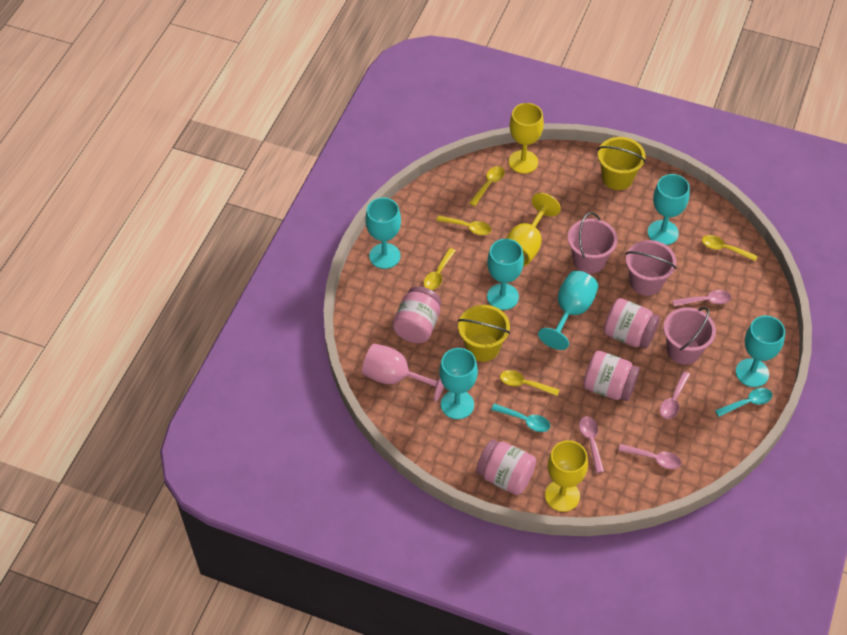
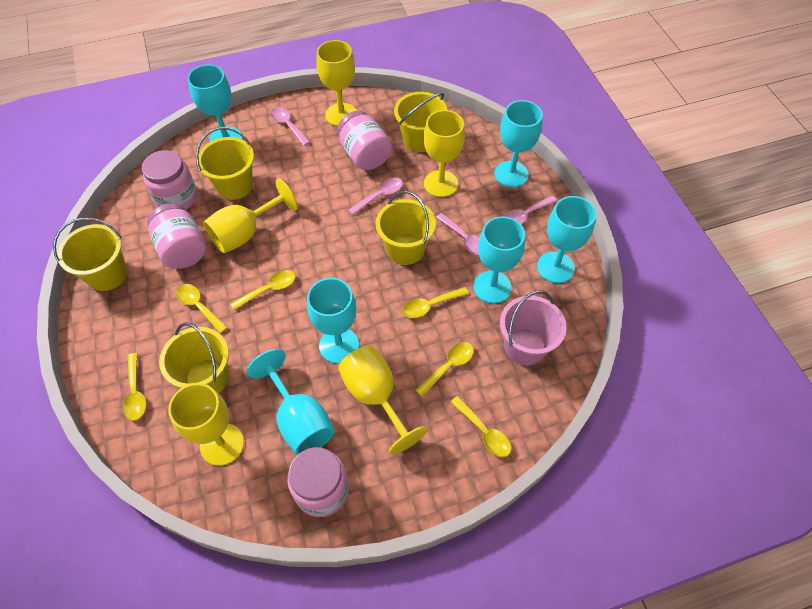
pink bucket: 3 -> 1
pink goblet: 1 -> 0
turquoise spoon: 2 -> 0
yellow bucket: 2 -> 5
yellow goblet: 3 -> 5
yellow spoon: 5 -> 6

